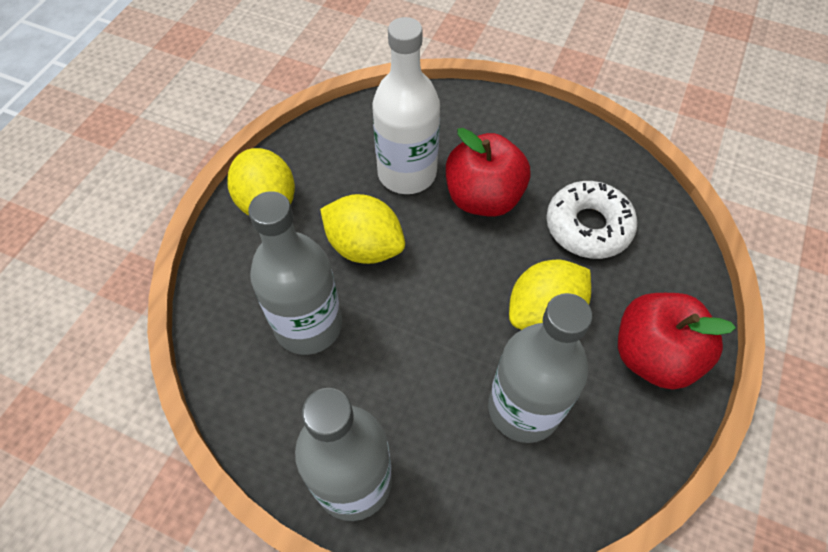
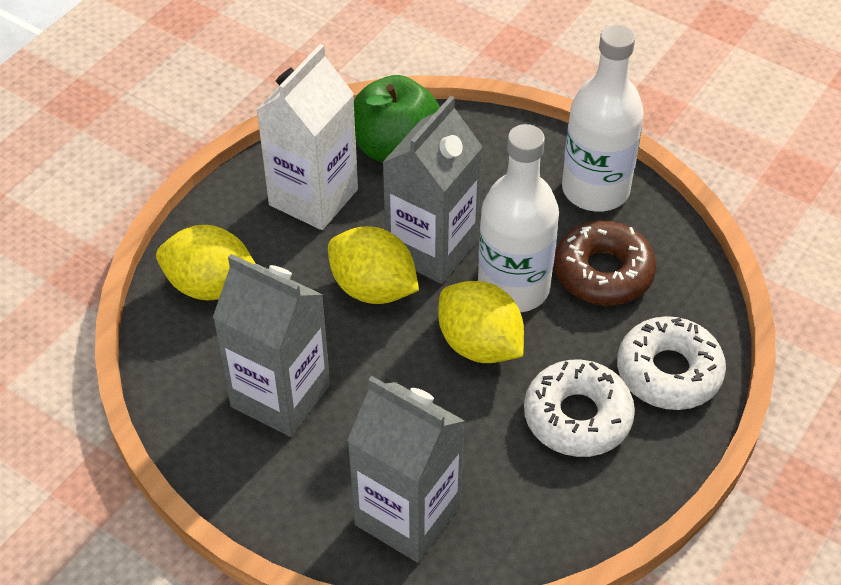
brown donut: 0 -> 1
green apple: 0 -> 1
grey bottle: 3 -> 0
grey carton: 0 -> 3
red apple: 2 -> 0
white bottle: 1 -> 2
white carton: 0 -> 1
white donut: 1 -> 2

